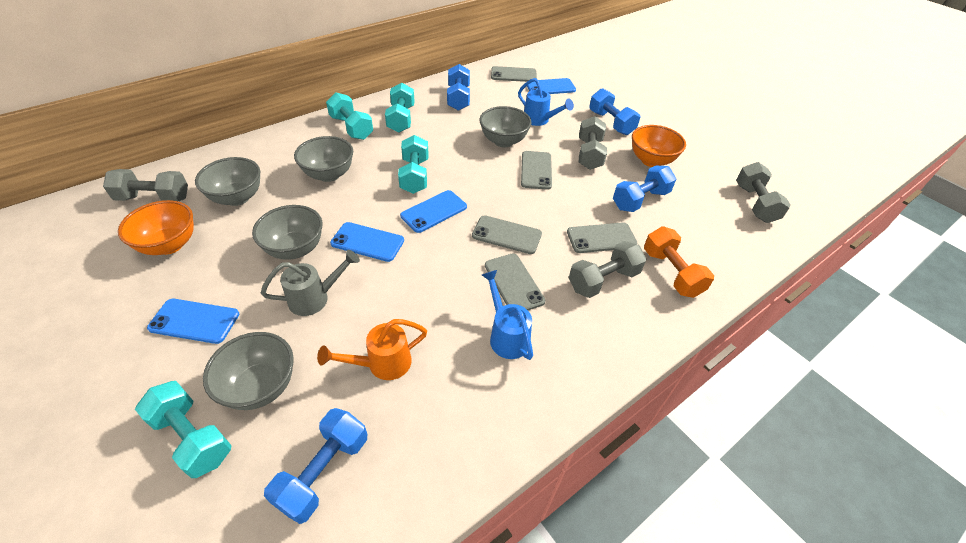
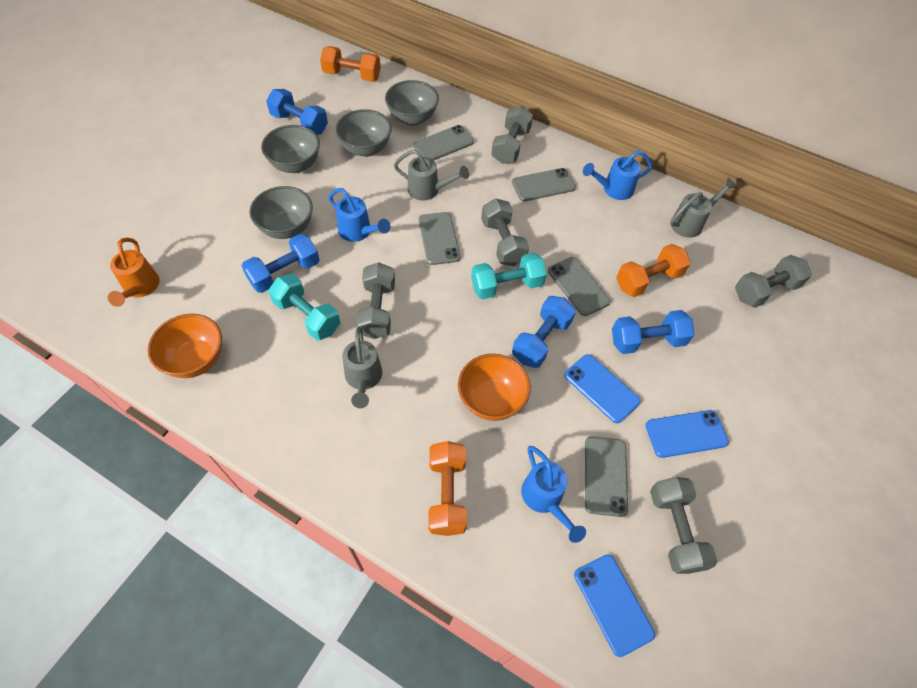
blue phone: 4 -> 3
blue watering can: 2 -> 3
grey bowl: 5 -> 4
grey dumbbell: 4 -> 5
grey watering can: 1 -> 3
orange dumbbell: 1 -> 3
turquoise dumbbell: 4 -> 2

